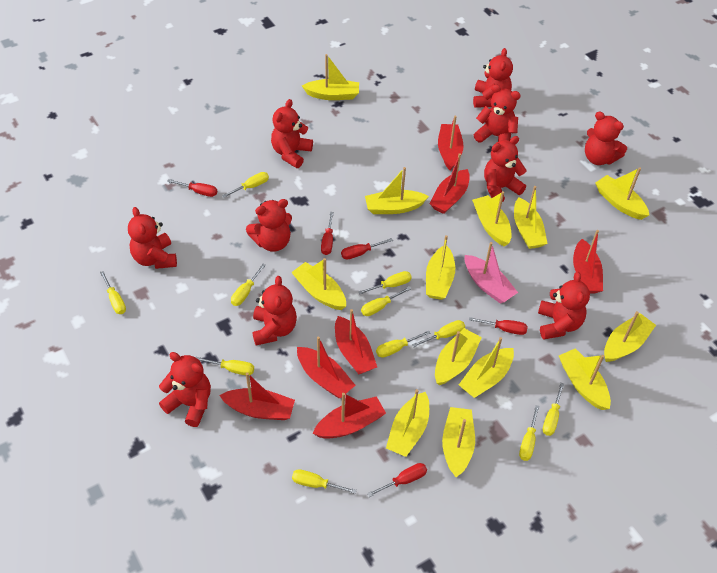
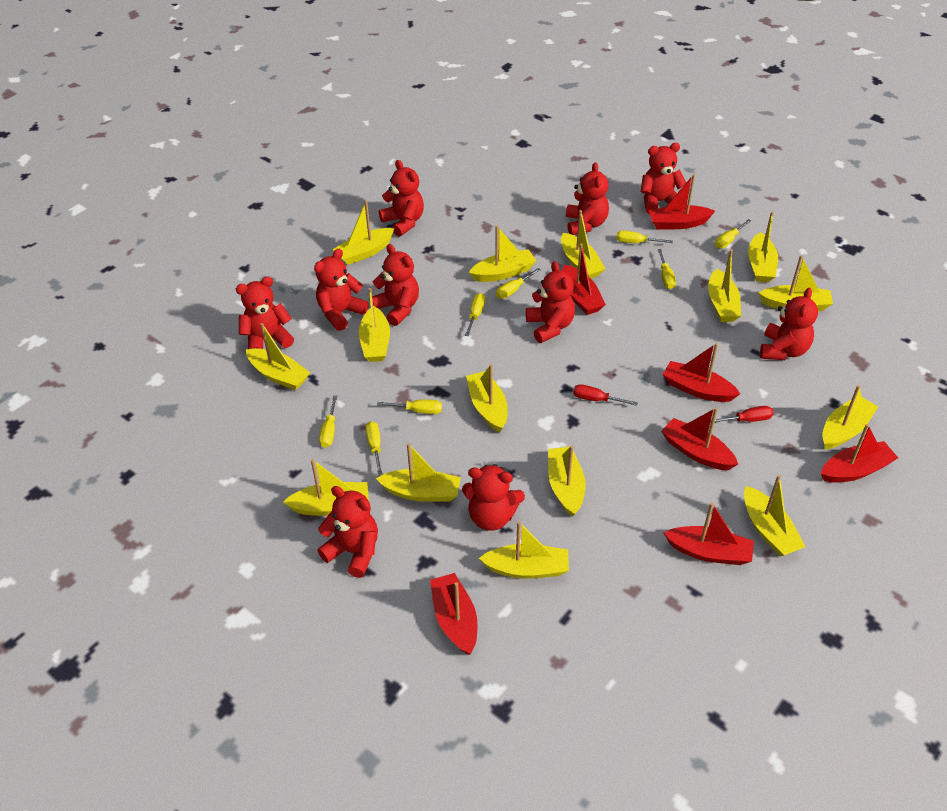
pink boat: 1 -> 0
red screwdriver: 5 -> 2
yellow boat: 13 -> 15
yellow screwdriver: 11 -> 8

